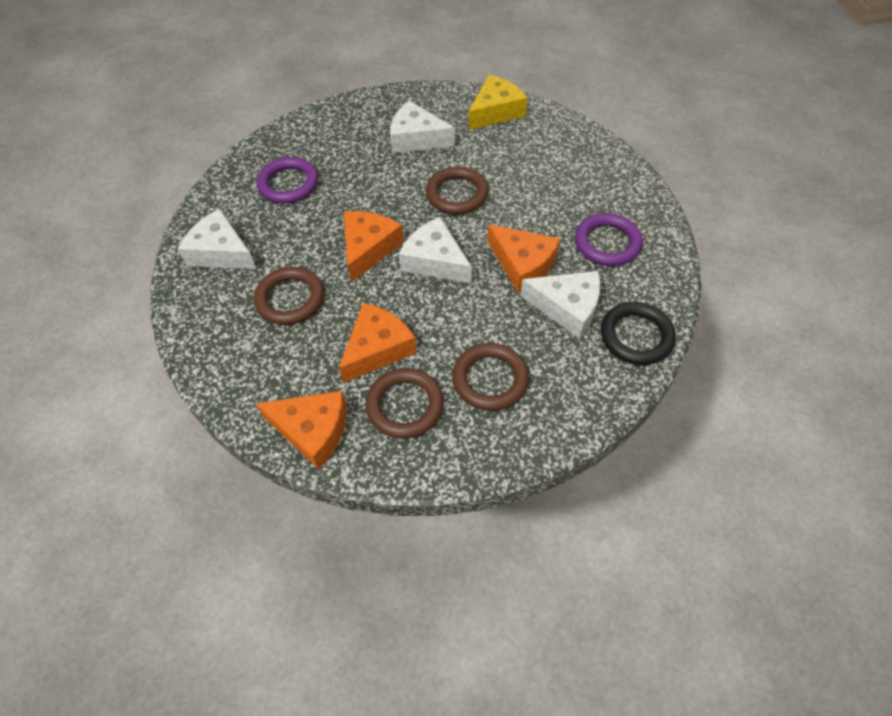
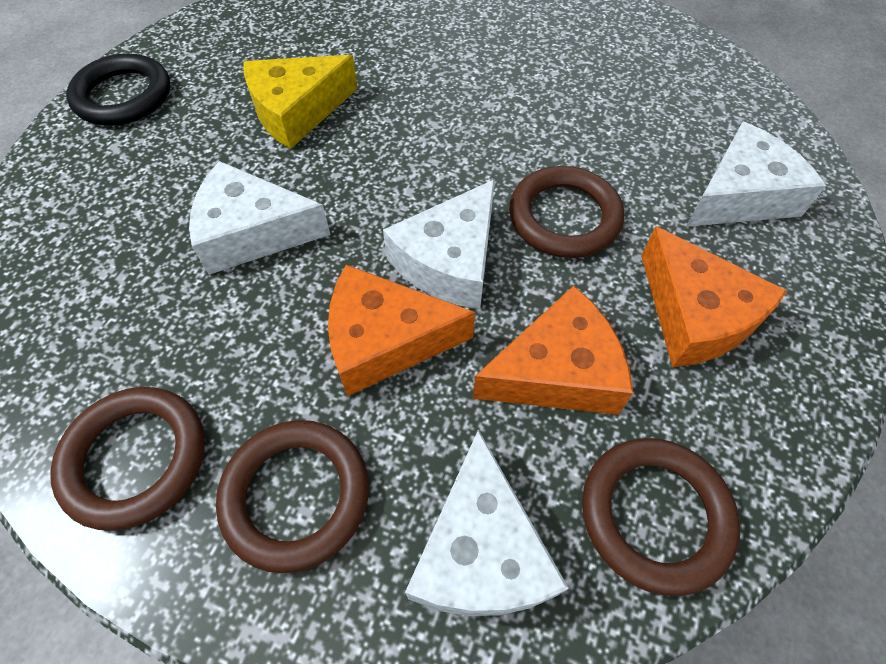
orange cheese: 4 -> 3
purple ring: 2 -> 0

